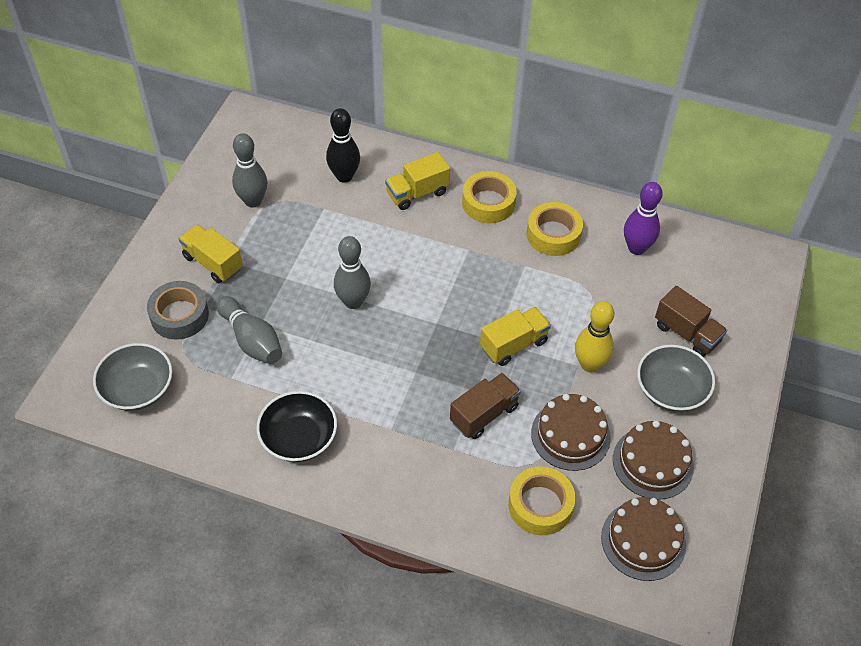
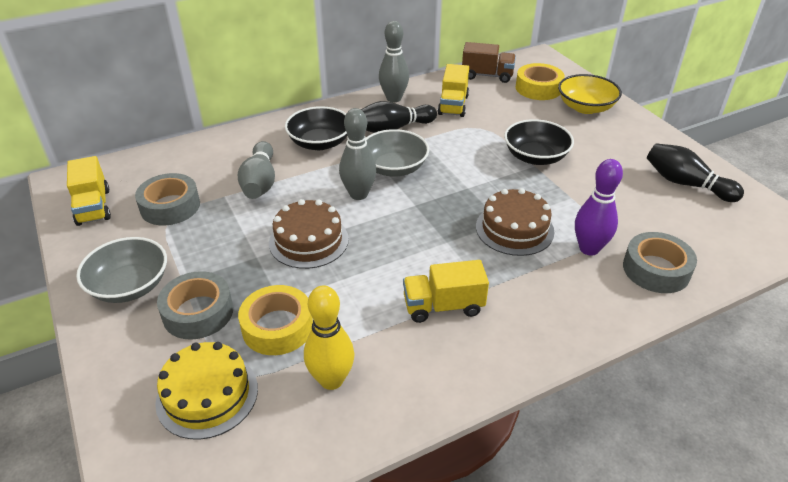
black bowl: 1 -> 2
black bowling pin: 1 -> 2
brown cake: 3 -> 2
brown truck: 2 -> 1
grey tape: 1 -> 3
yellow bowl: 0 -> 1
yellow cake: 0 -> 1
yellow tape: 3 -> 2

